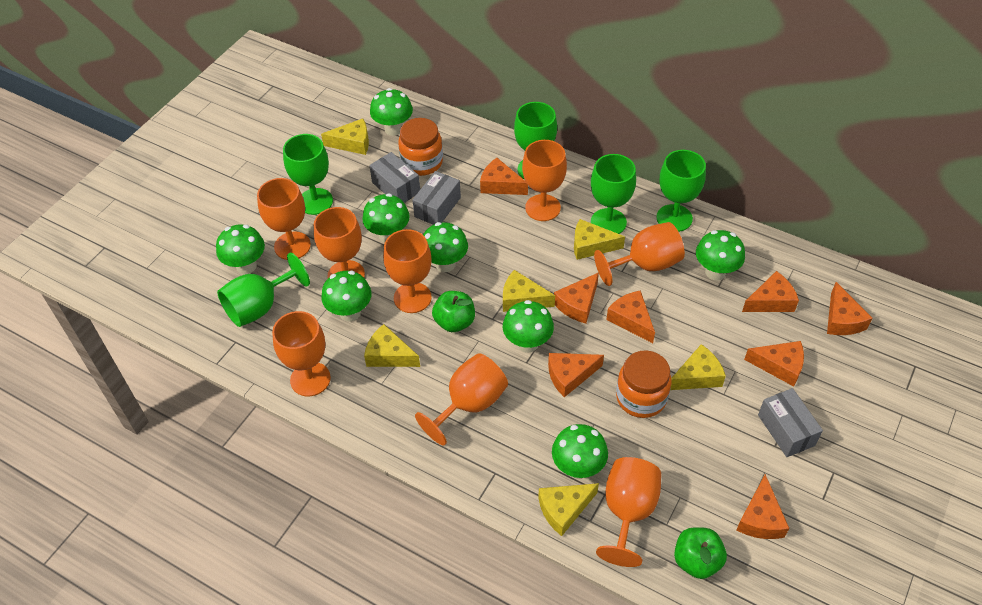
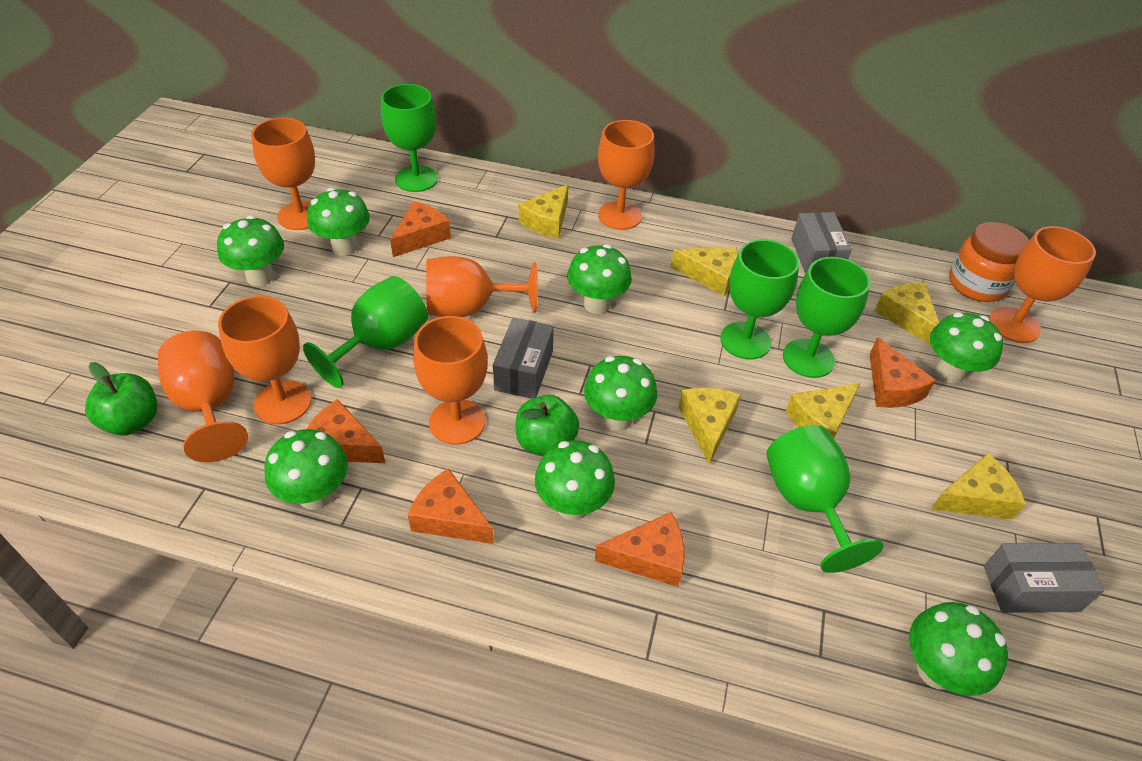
orange cheese: 8 -> 5
orange goblet: 8 -> 7
orange jar: 2 -> 1

